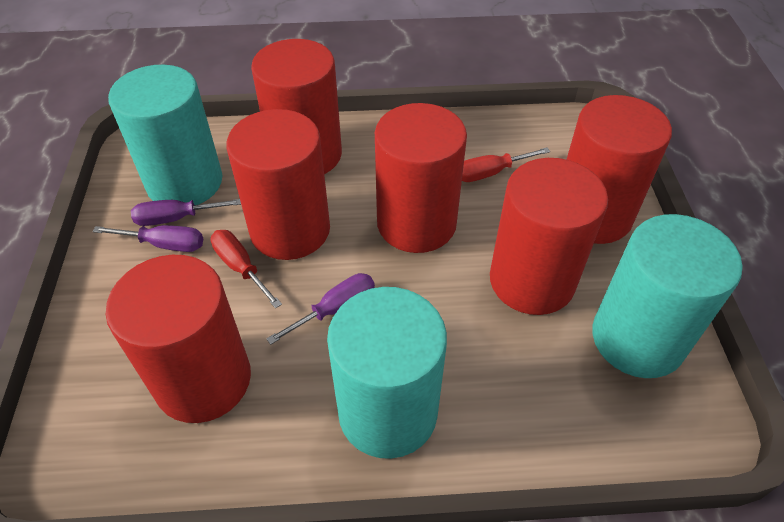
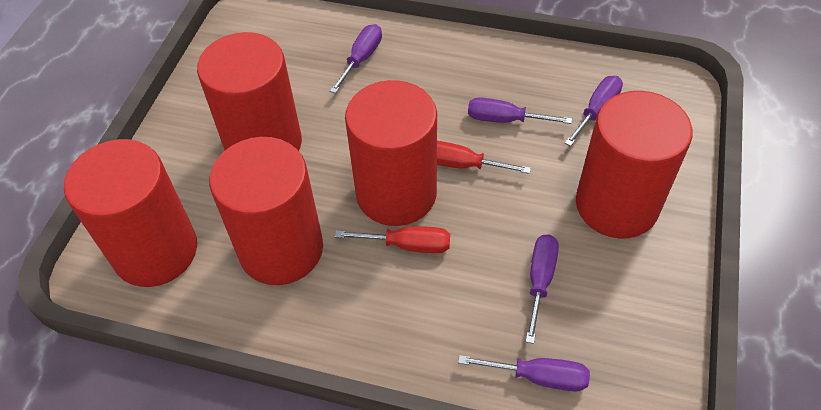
purple screwdriver: 3 -> 5
red cylinder: 6 -> 5
turquoise cylinder: 3 -> 0

